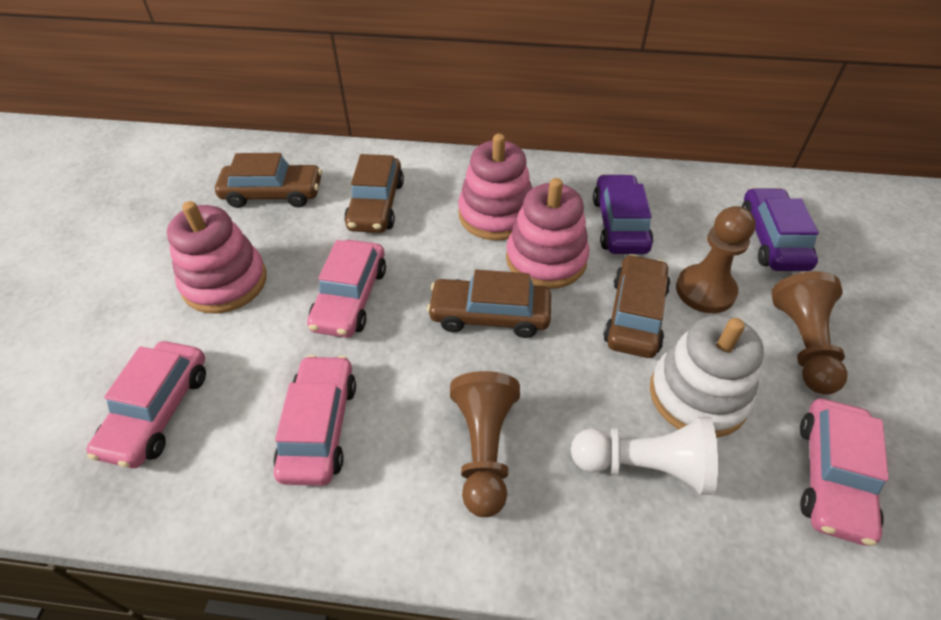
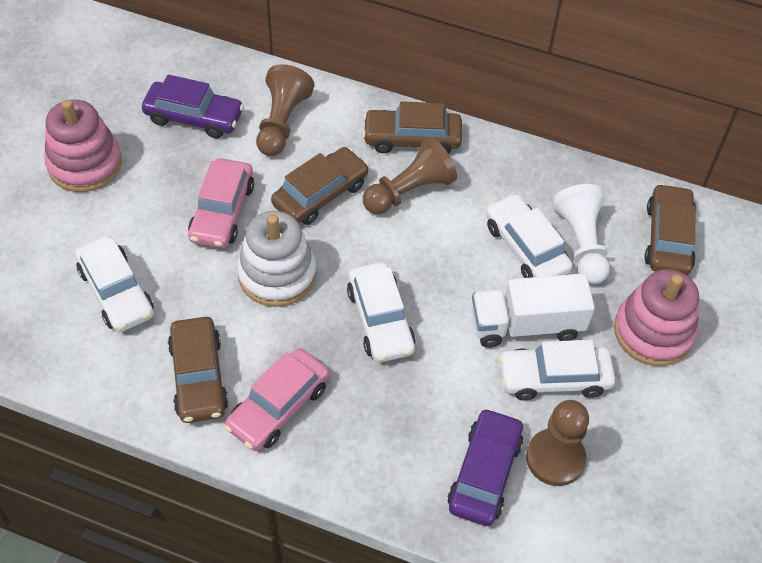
pink car: 4 -> 2
pink stacking toy: 3 -> 2
white car: 0 -> 4
white truck: 0 -> 1

